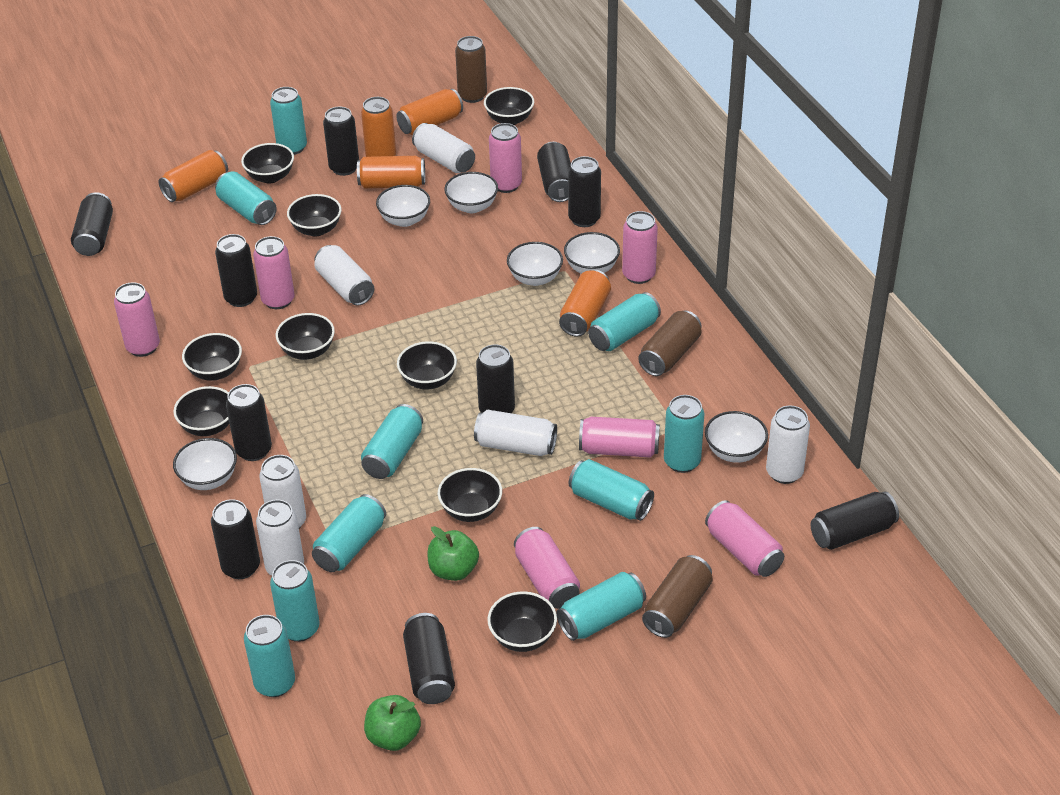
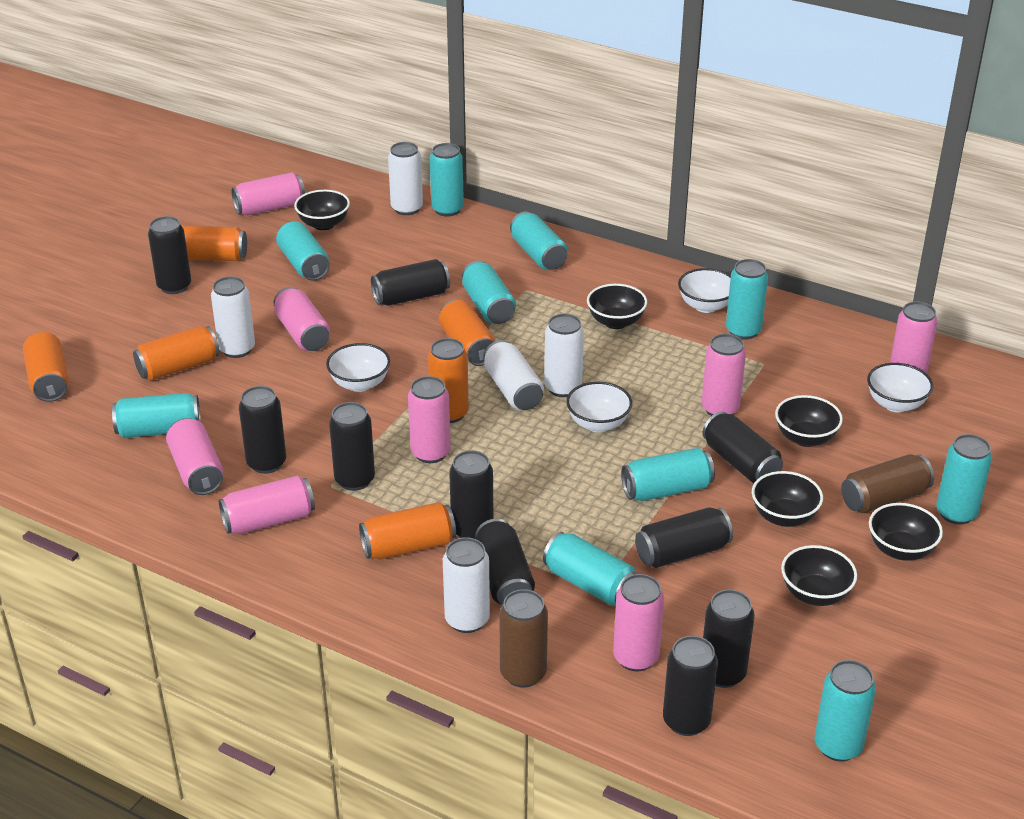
black bowl: 9 -> 6
brown can: 3 -> 2
green apple: 2 -> 0
orange can: 5 -> 6
pink can: 7 -> 8
white bowl: 6 -> 4
white can: 6 -> 5

